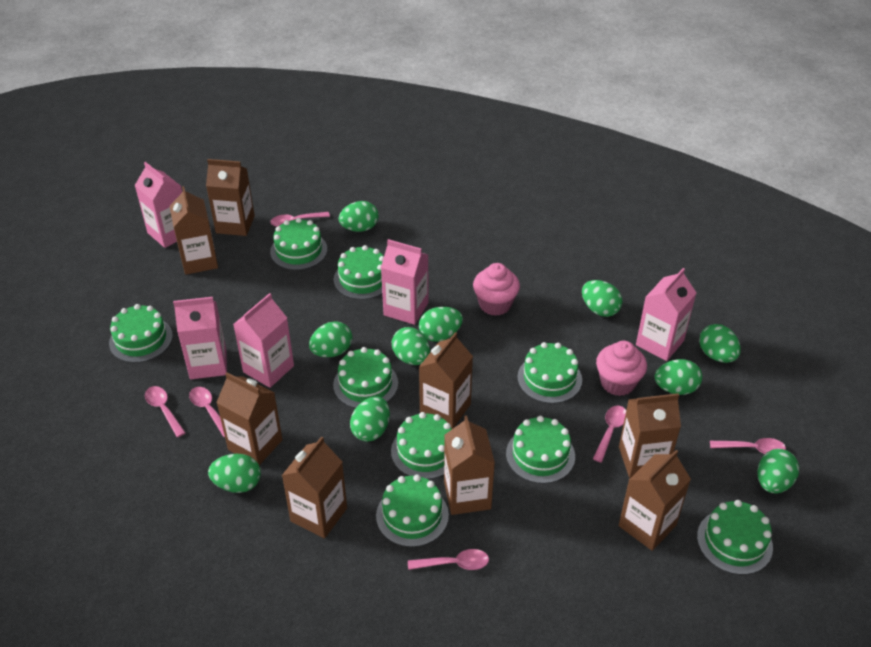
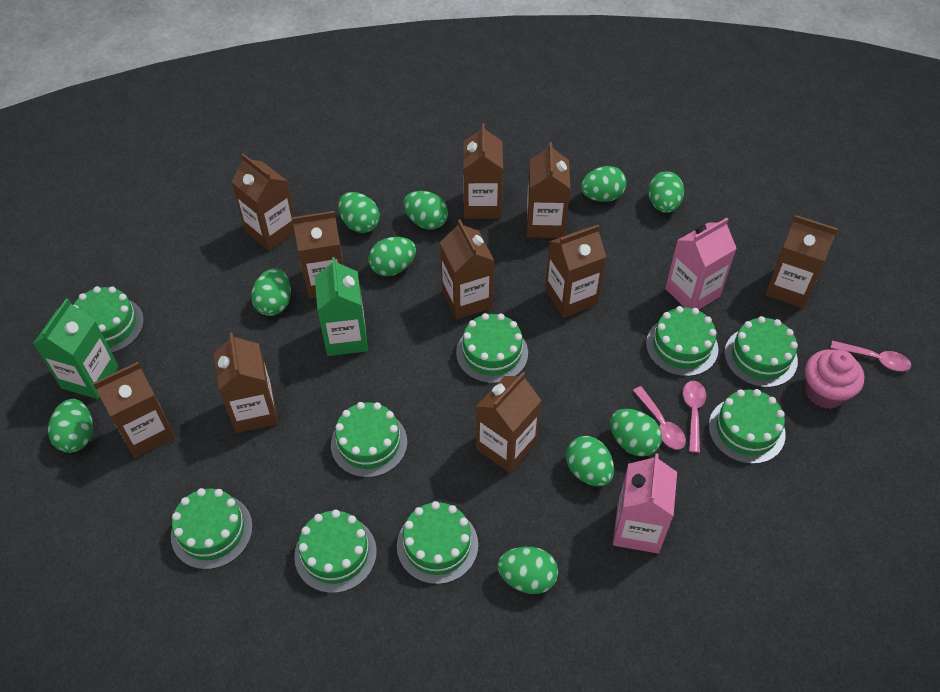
brown carton: 8 -> 10
green carton: 0 -> 2
pink carton: 5 -> 2
pink cupcake: 2 -> 1
pink spoon: 6 -> 3

